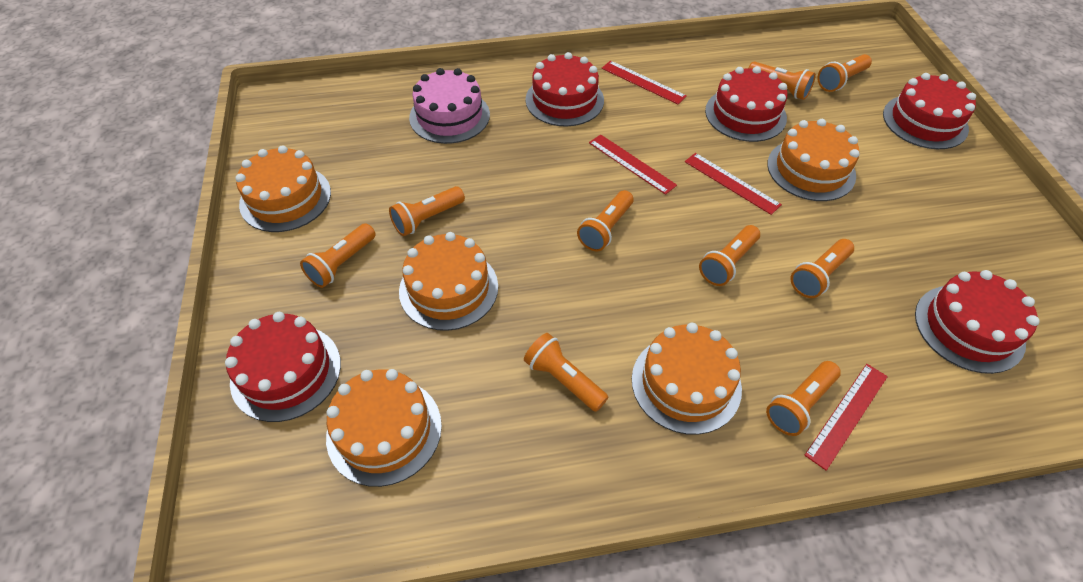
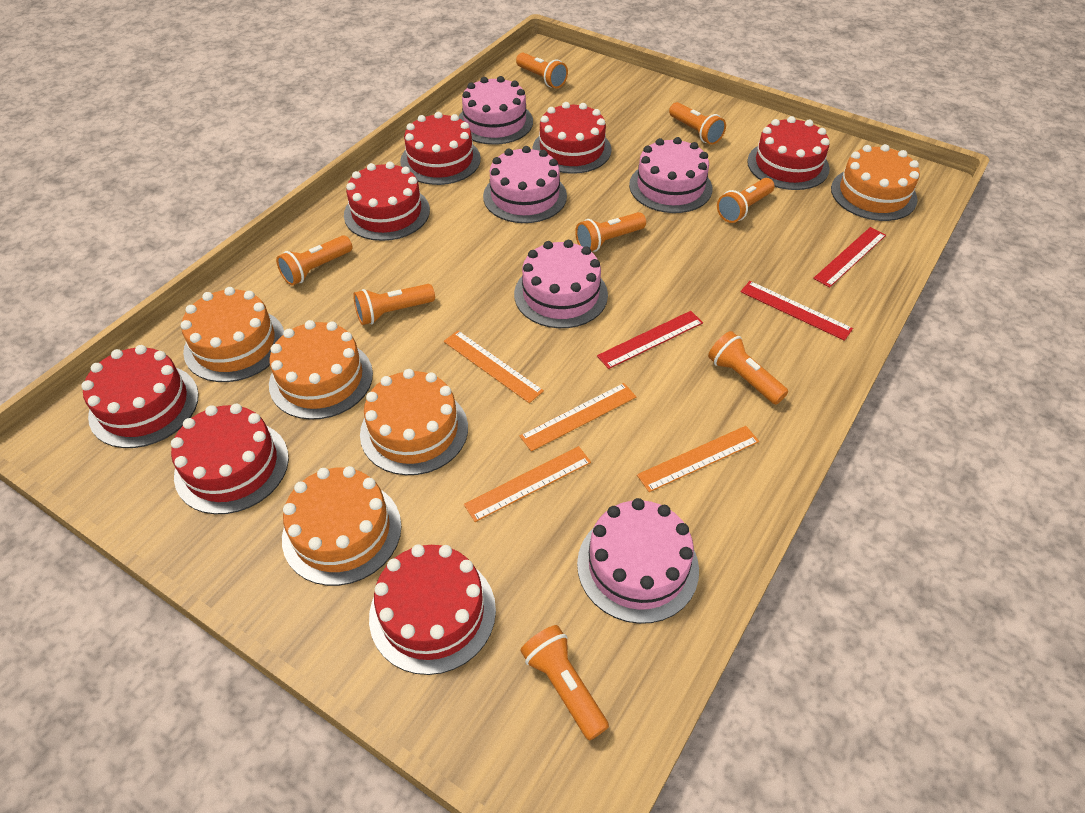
orange flashlight: 9 -> 8
orange ruler: 0 -> 4
pink cake: 1 -> 5
red cake: 5 -> 7
red ruler: 4 -> 3

